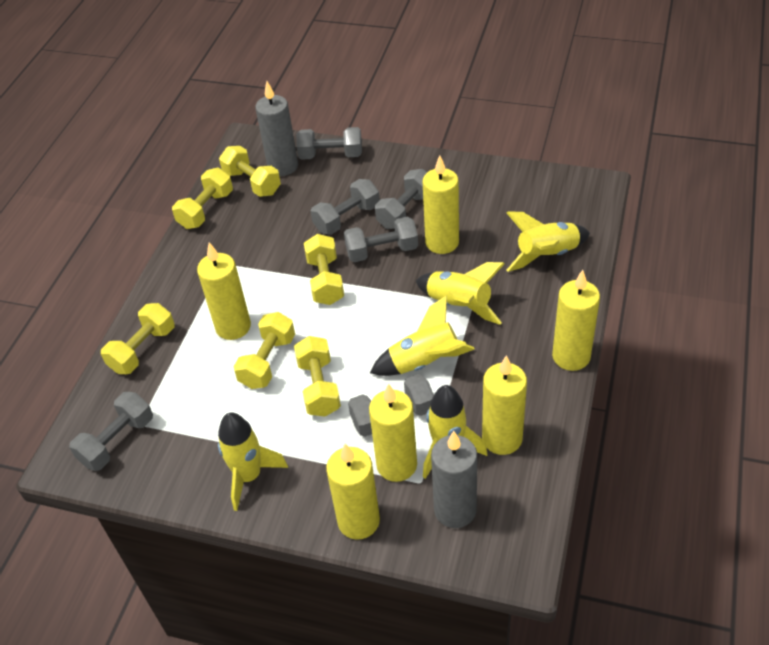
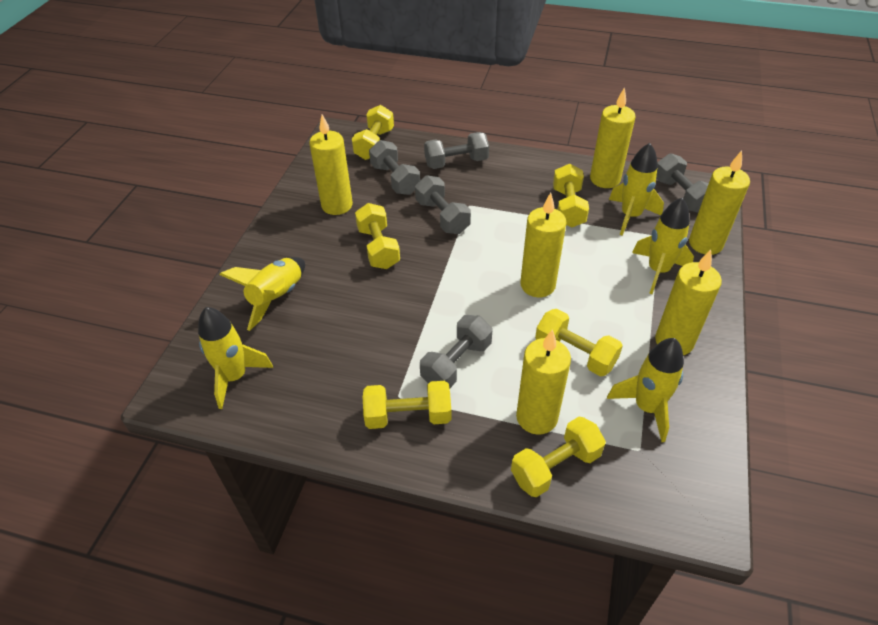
grey candle: 2 -> 0
grey dumbbell: 6 -> 5

